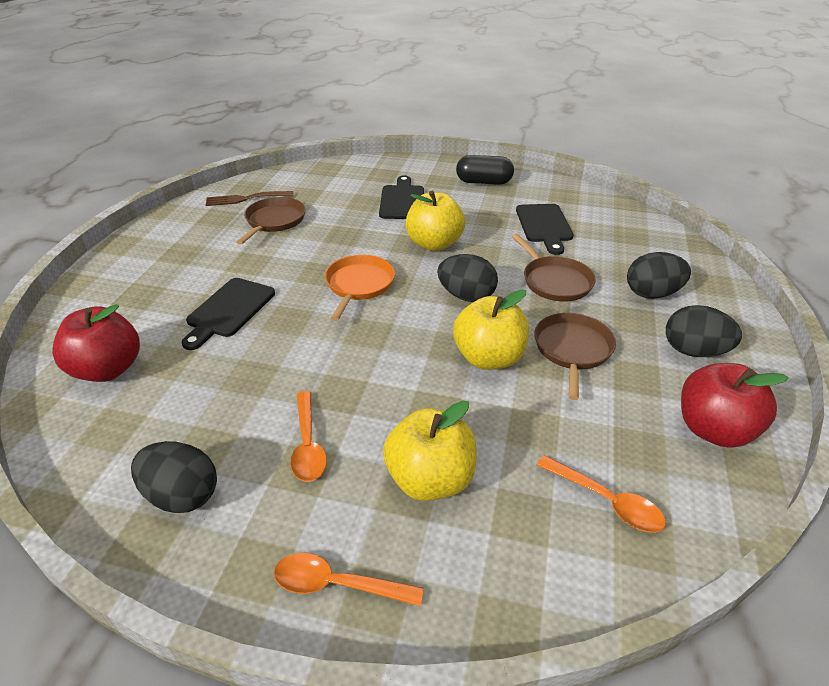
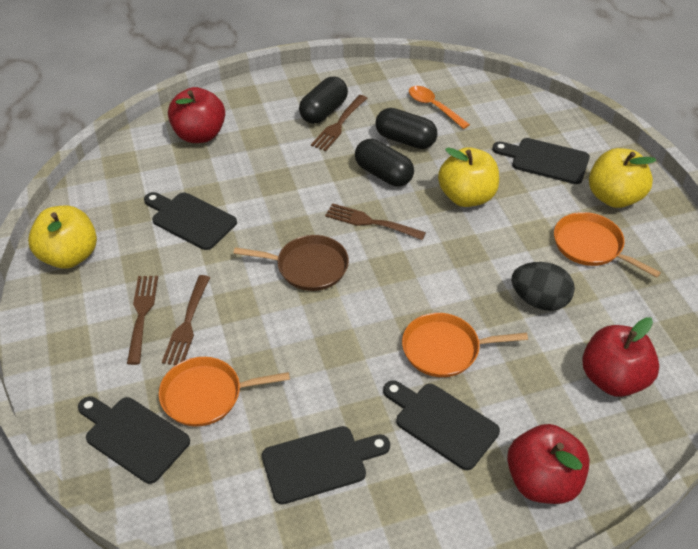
black capsule: 1 -> 3
black cutting board: 3 -> 5
black egg: 4 -> 1
brown fork: 1 -> 4
brown pan: 3 -> 1
orange pan: 1 -> 3
orange spoon: 3 -> 1
red apple: 2 -> 3

